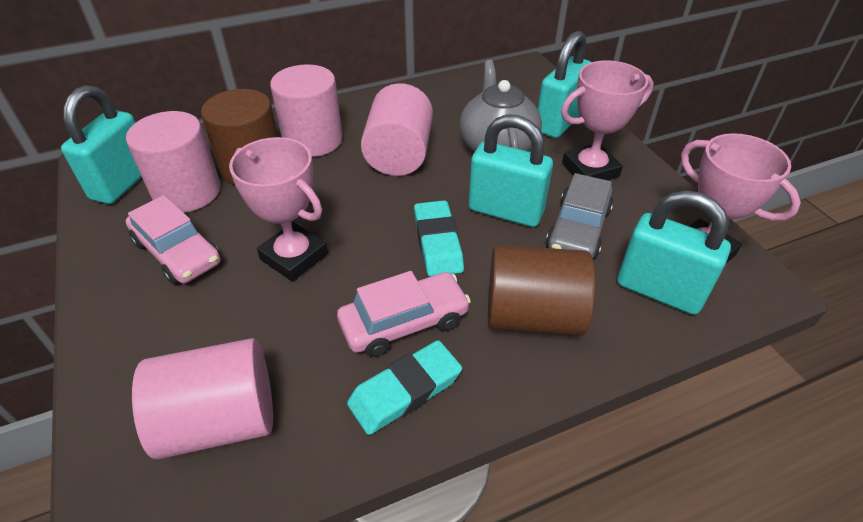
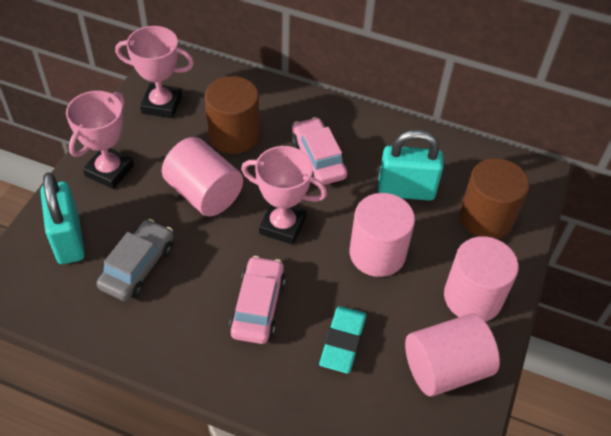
grey teapot: 1 -> 0
turquoise eraser: 2 -> 1
turquoise padlock: 4 -> 2

